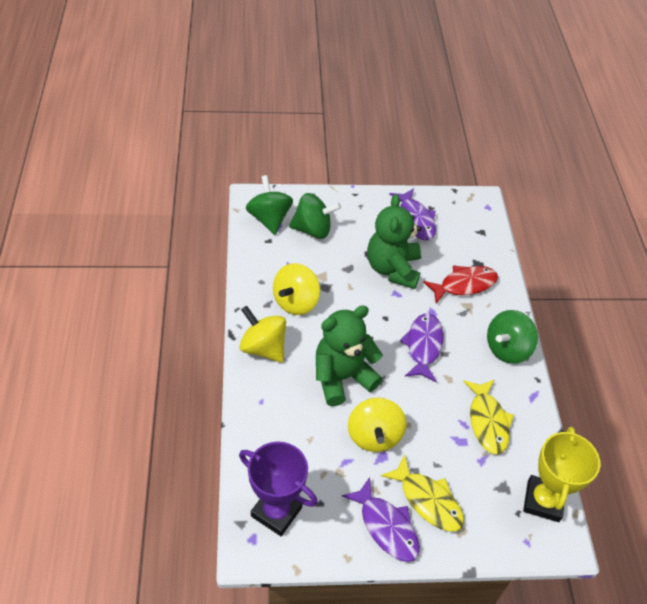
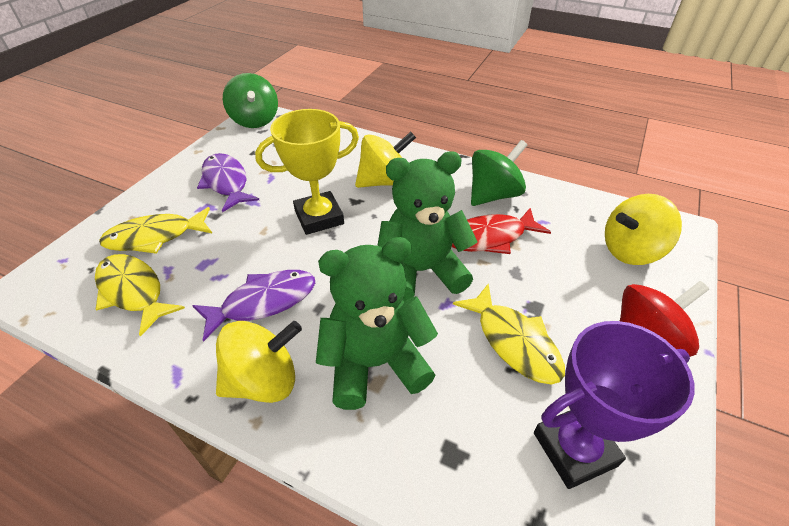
green spinning top: 3 -> 2
purple fish: 3 -> 2
red spinning top: 0 -> 1
yellow fish: 2 -> 3

